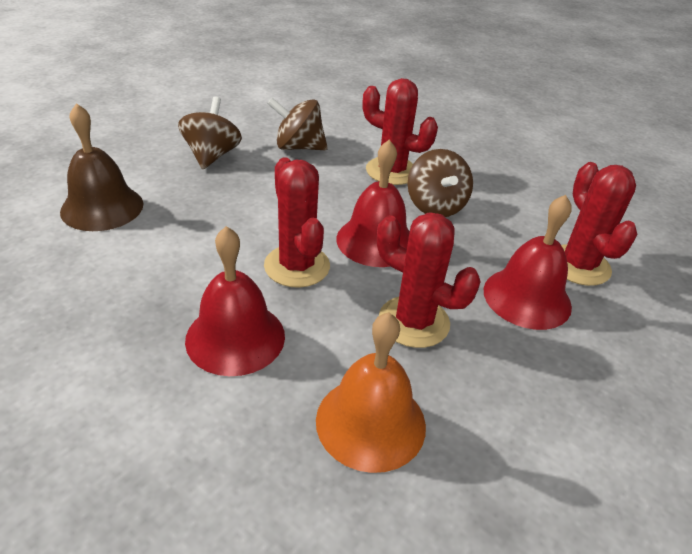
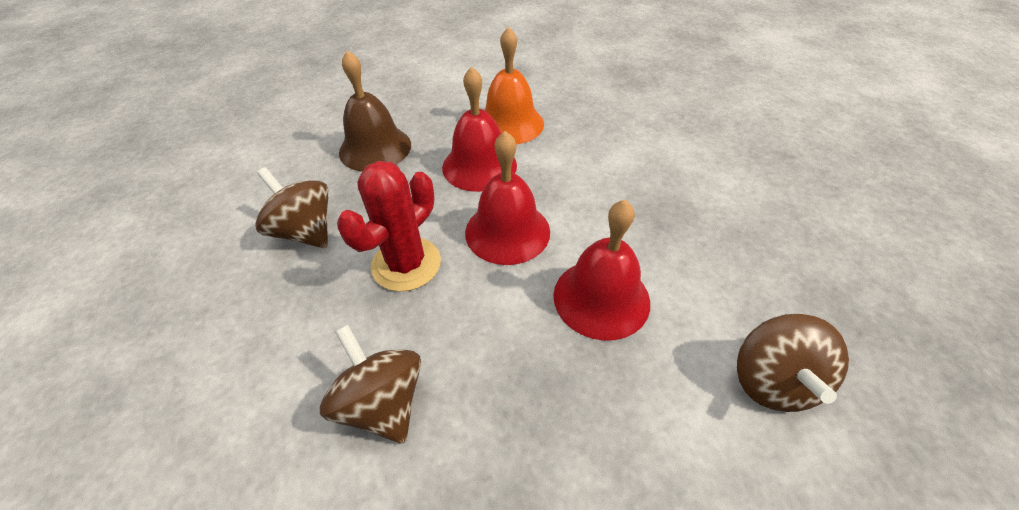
red cactus: 4 -> 1

